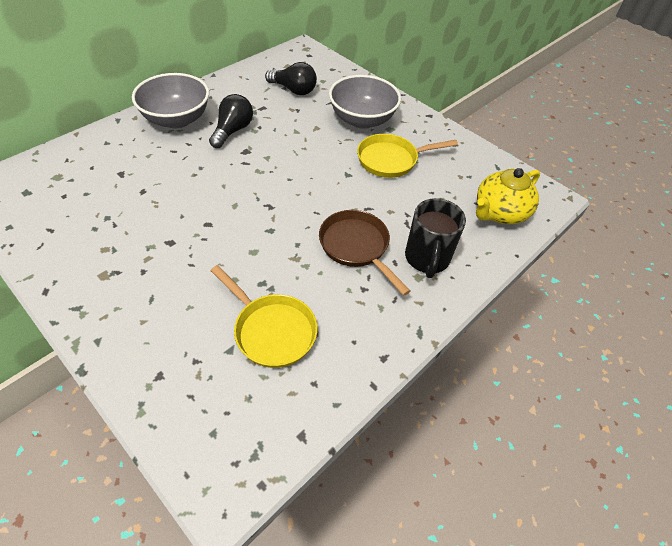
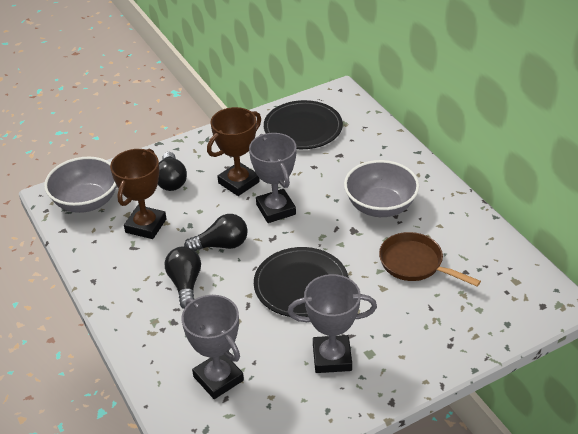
black light bulb: 2 -> 3
black mug: 1 -> 0
black plate: 0 -> 2
brown trophy: 0 -> 2
grey trophy: 0 -> 3
yellow pan: 2 -> 0
yellow teapot: 1 -> 0

